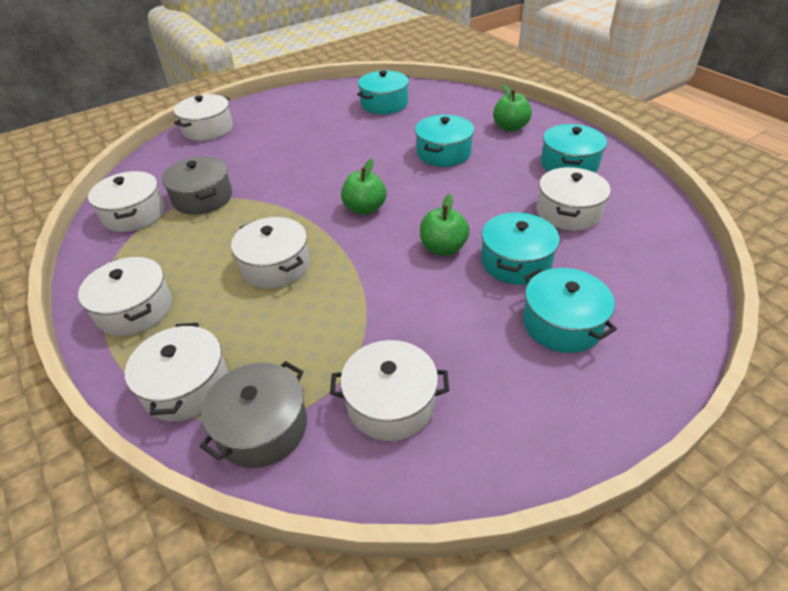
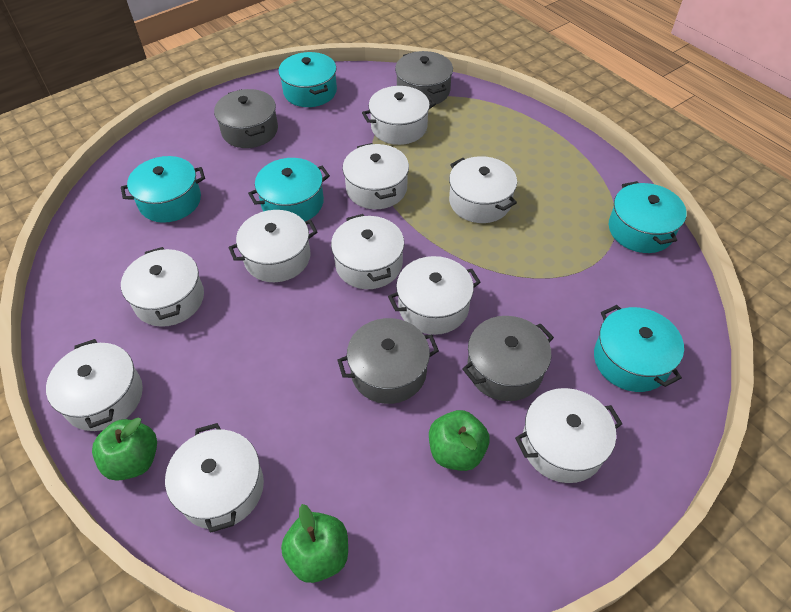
grey pot: 2 -> 4
white pot: 7 -> 10

